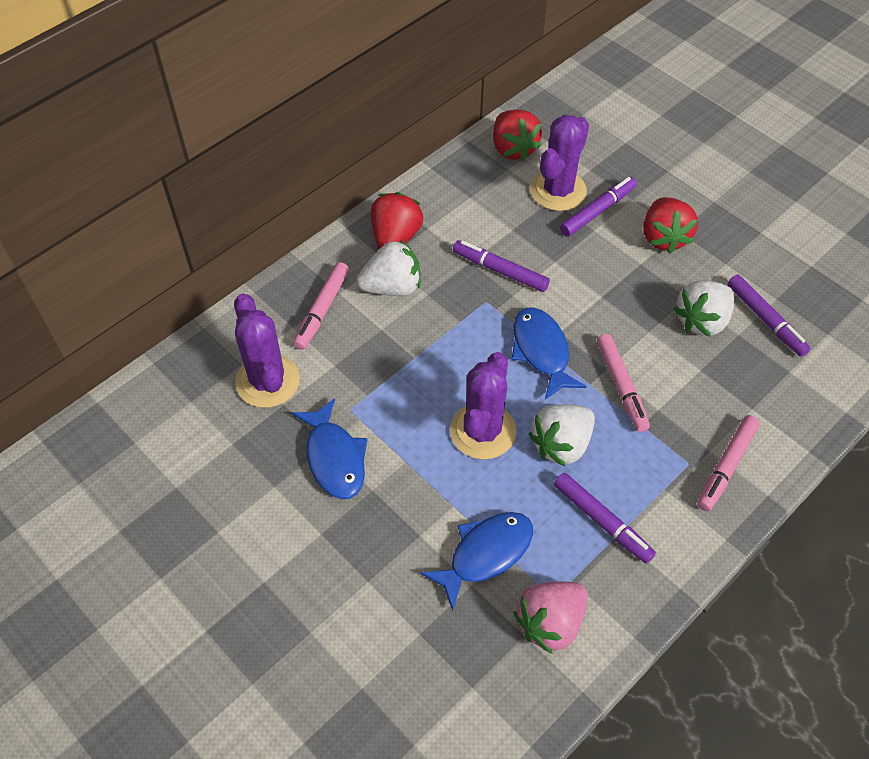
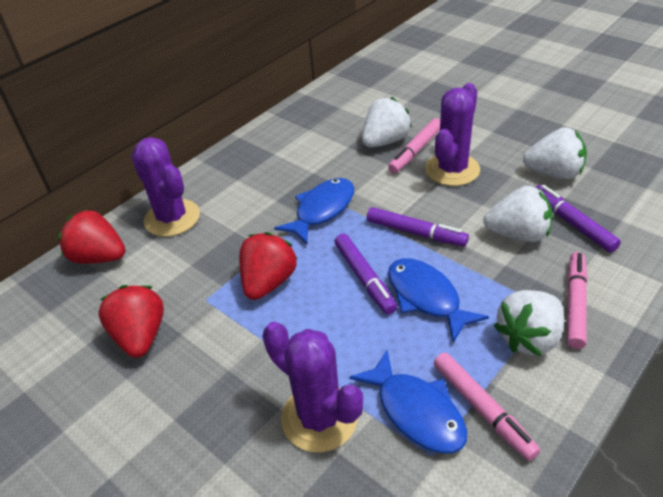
pink strawberry: 1 -> 0
purple marker: 4 -> 3
white strawberry: 3 -> 4

